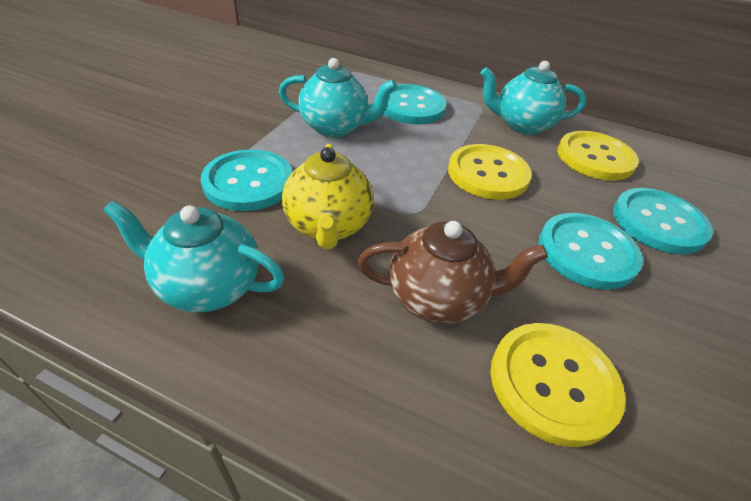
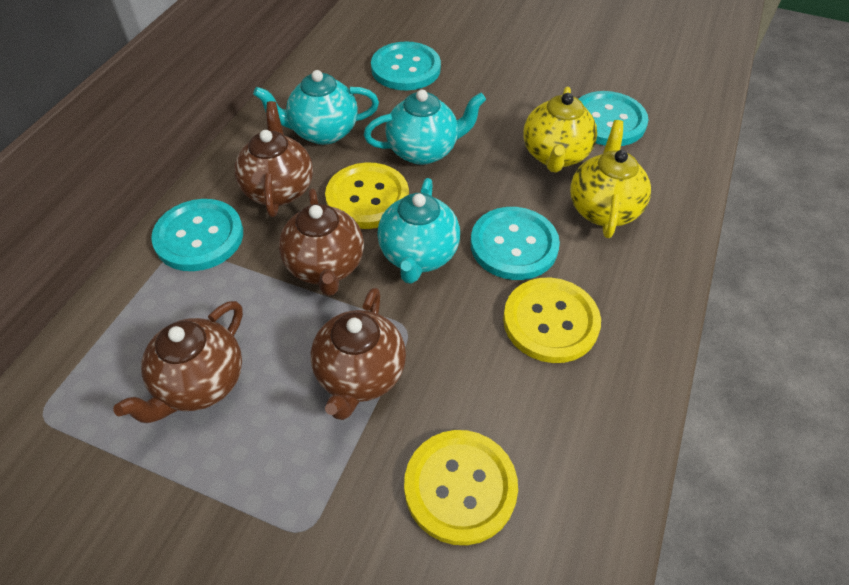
brown teapot: 1 -> 4
yellow teapot: 1 -> 2

